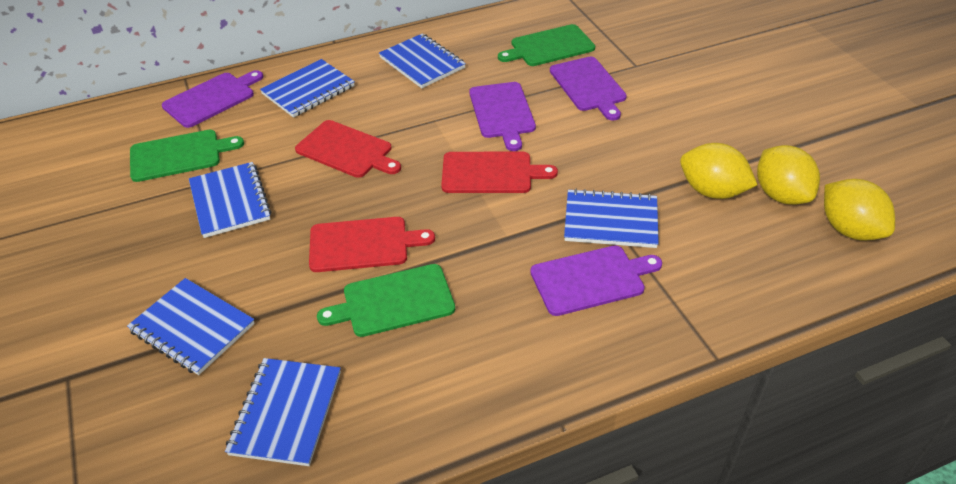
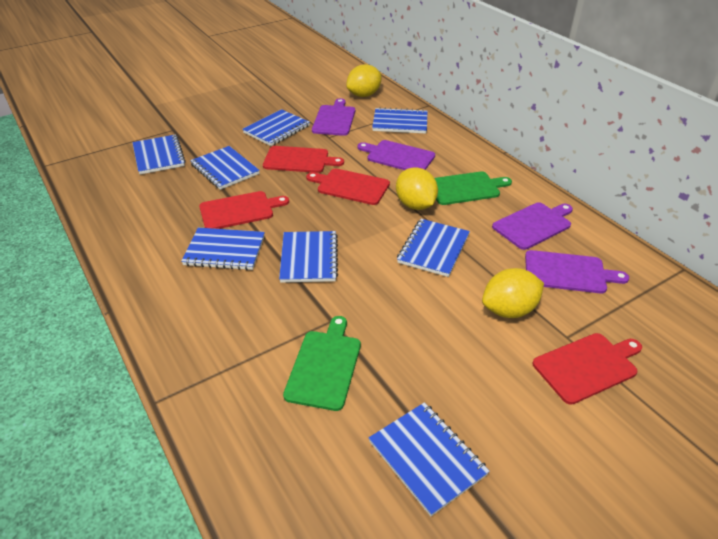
blue notebook: 6 -> 8
green cutting board: 3 -> 2
red cutting board: 3 -> 4

